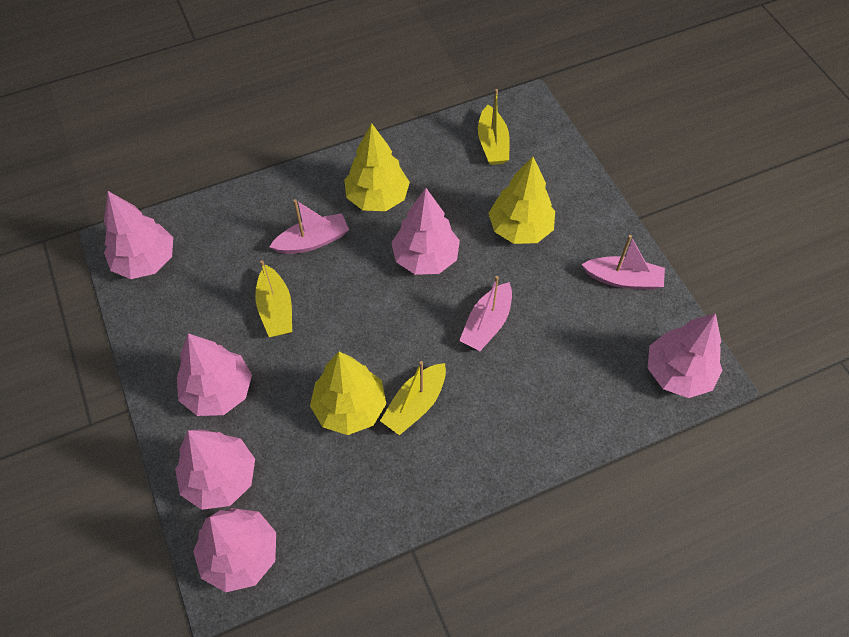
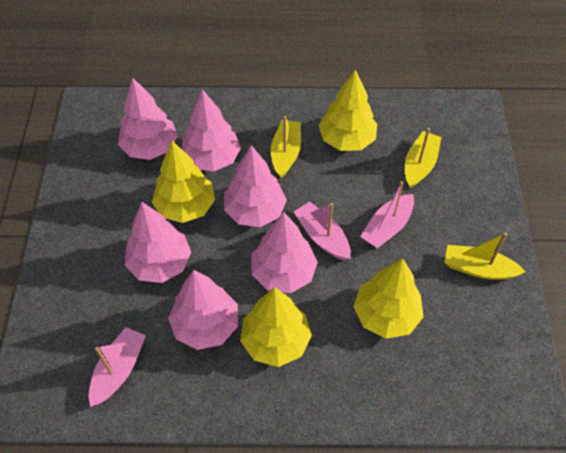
yellow tree: 3 -> 4

